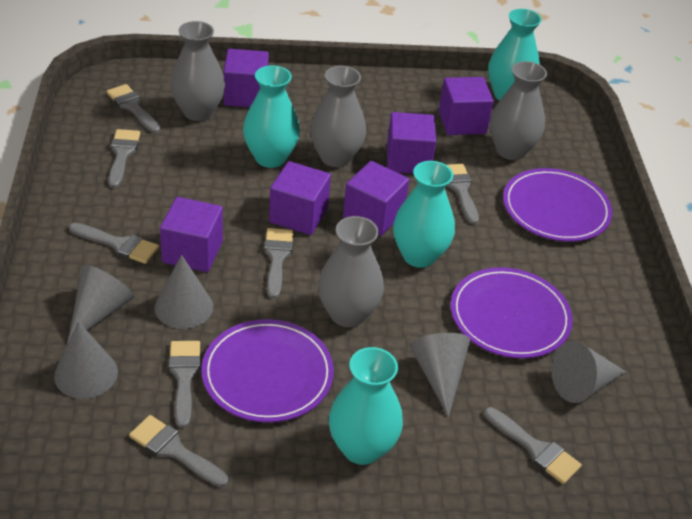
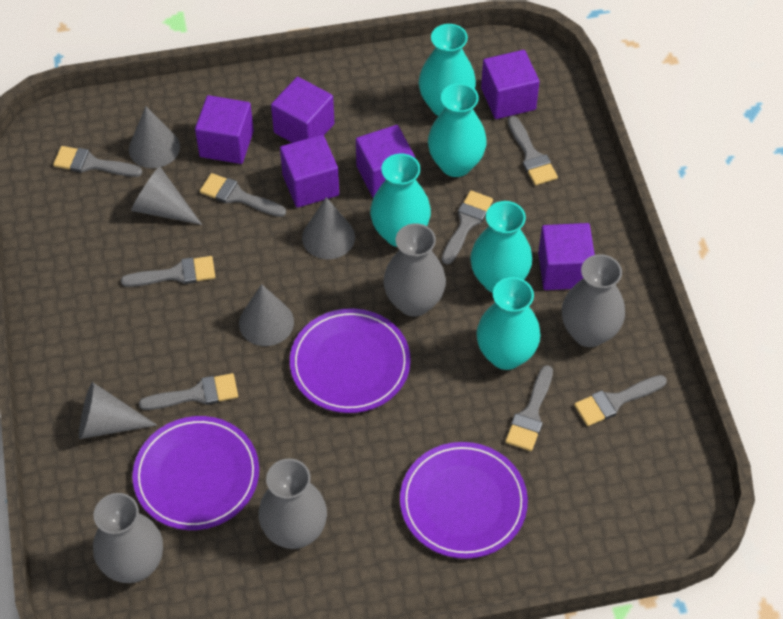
turquoise vase: 4 -> 5

